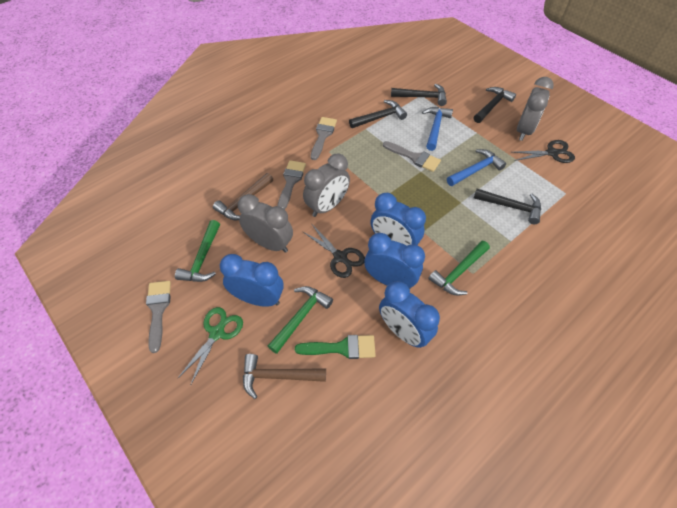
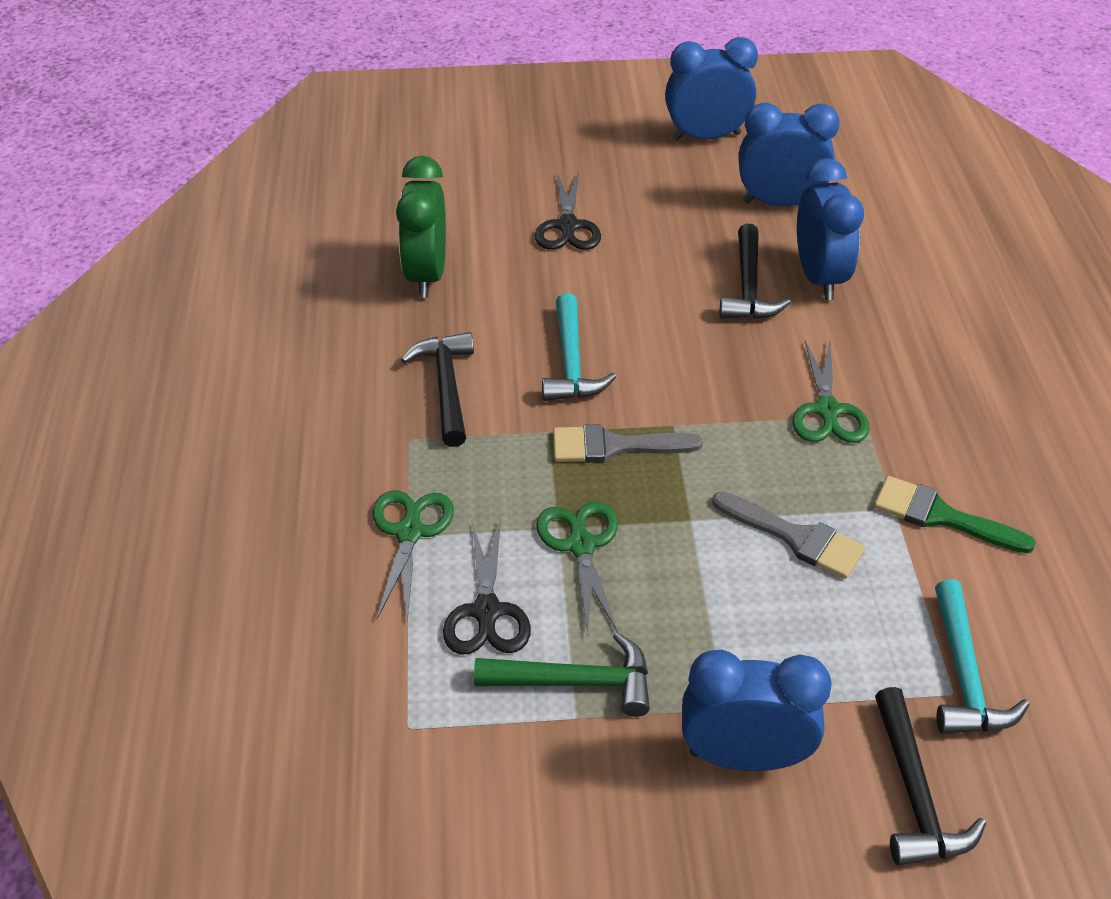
black hammer: 4 -> 3
blue hammer: 2 -> 0
brown hammer: 2 -> 0
green clock: 0 -> 1
green hammer: 3 -> 1
green scissors: 1 -> 3
grey brush: 4 -> 2
grey clock: 3 -> 0
turquoise hammer: 0 -> 2

